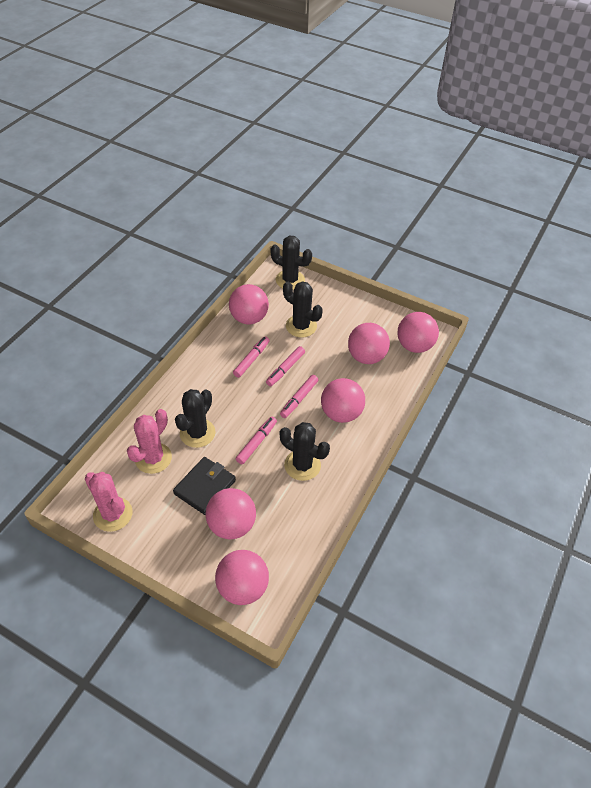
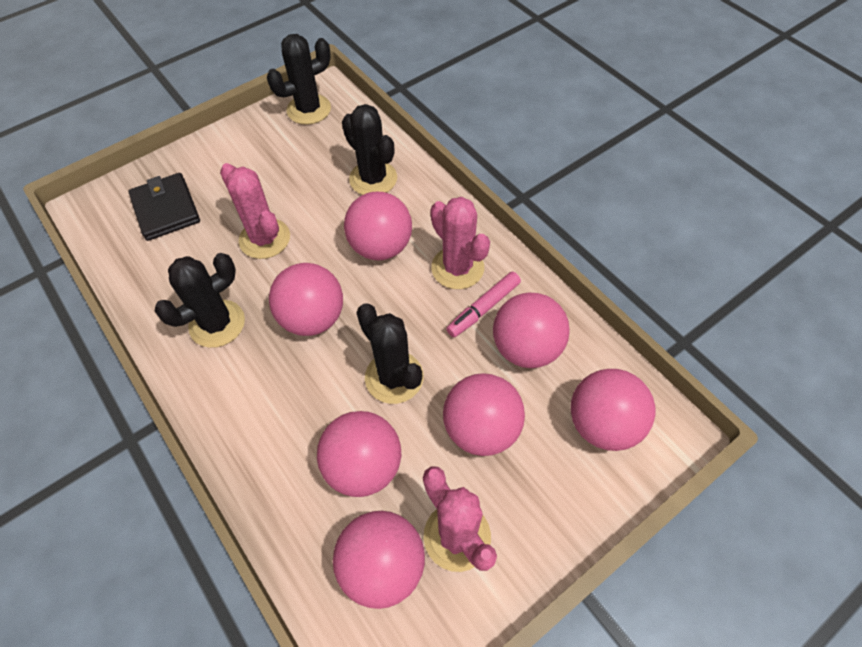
pink ball: 6 -> 7
pink cactus: 2 -> 3
pink marker: 4 -> 1

